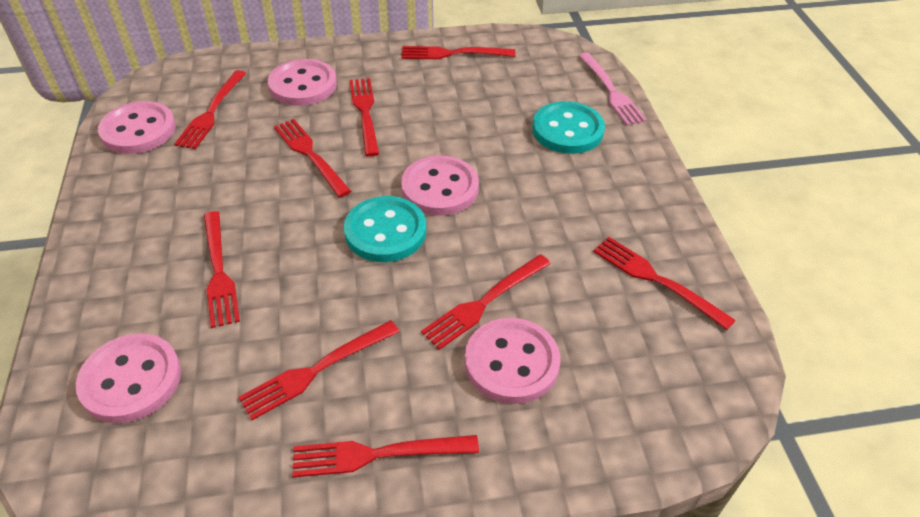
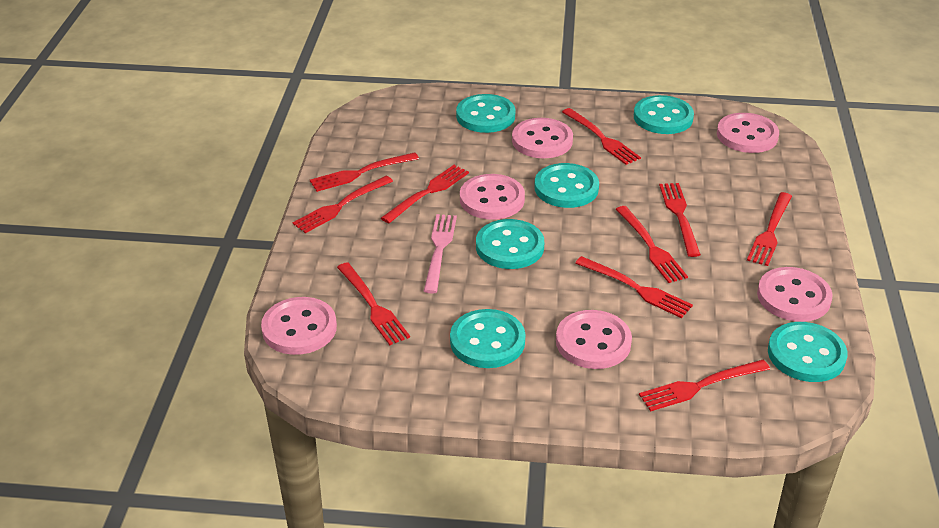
pink button: 5 -> 6
red fork: 9 -> 10
turquoise button: 2 -> 6

